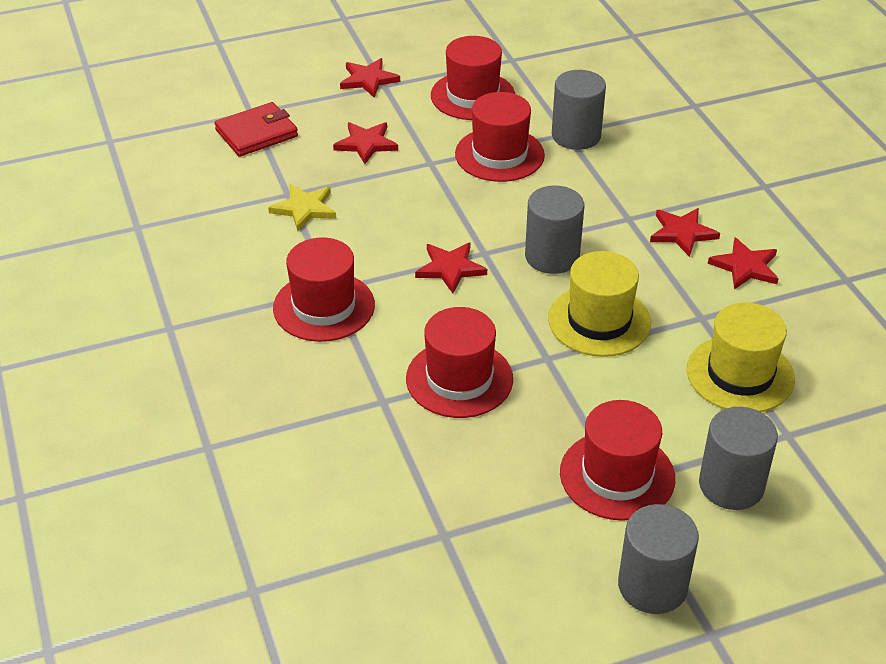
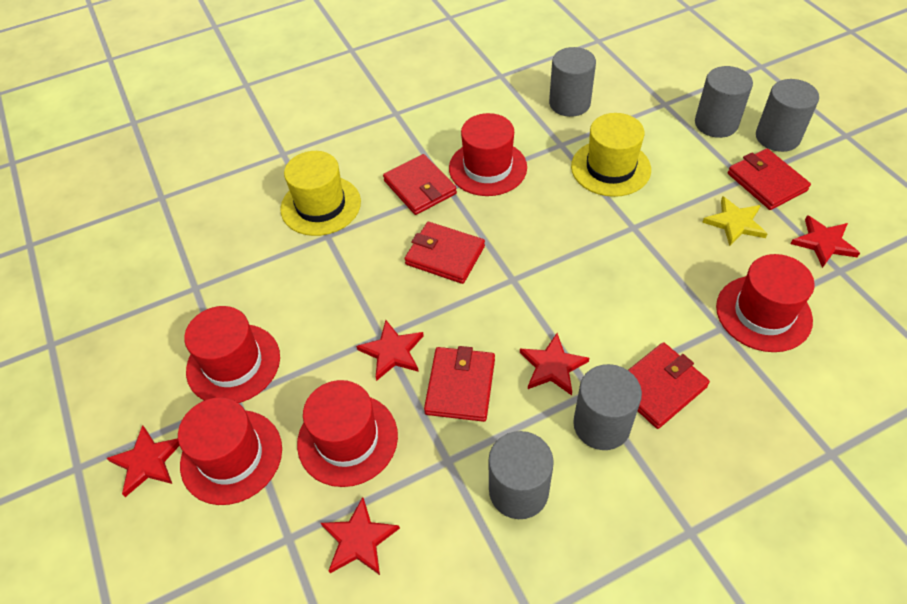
grey cylinder: 4 -> 5
red wallet: 1 -> 5

